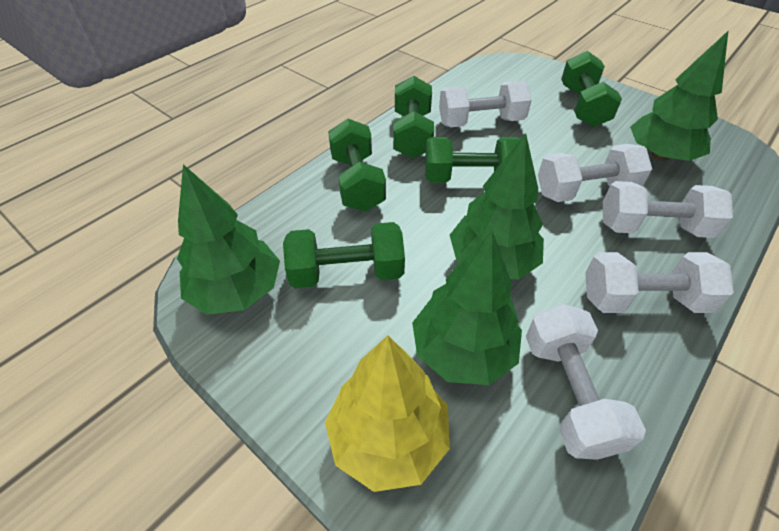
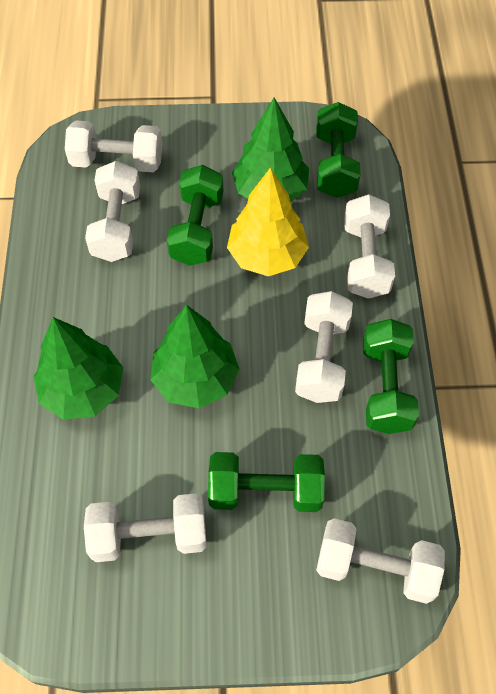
green dumbbell: 5 -> 4
green tree: 4 -> 3
white dumbbell: 5 -> 6

